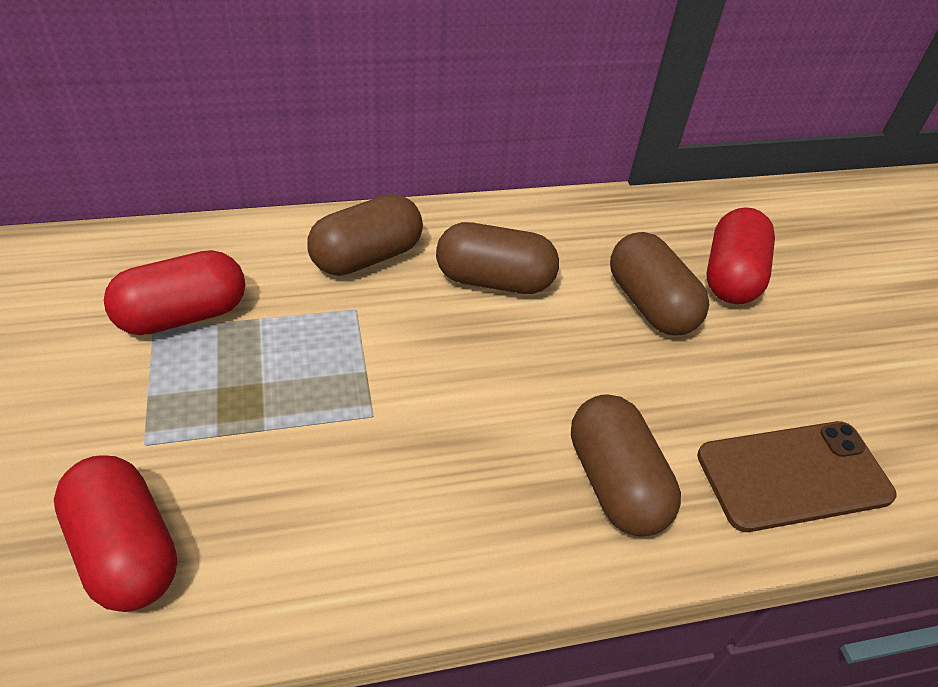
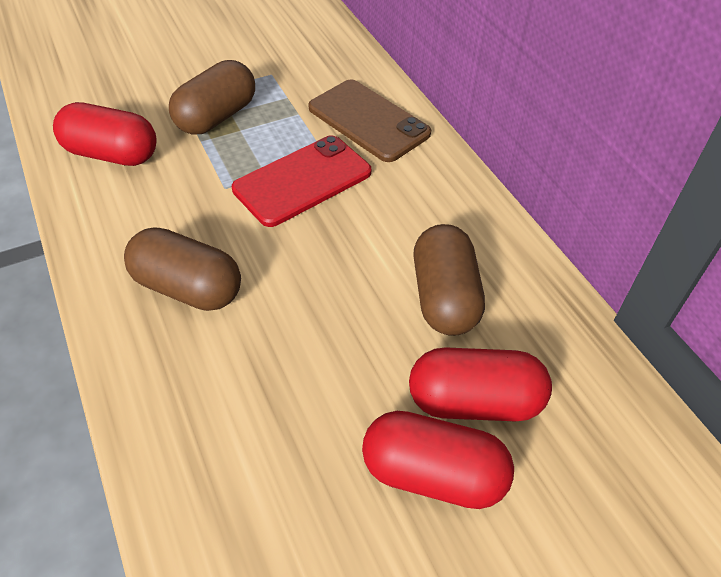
brown capsule: 4 -> 3
red phone: 0 -> 1

